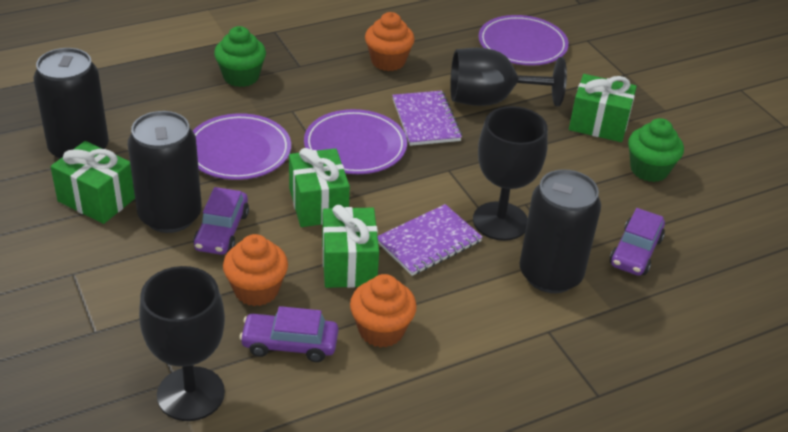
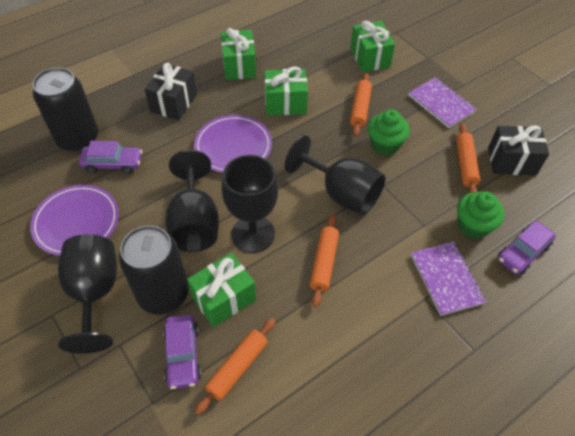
black can: 3 -> 2
black gift: 0 -> 2
black goblet: 3 -> 4
orange cupcake: 3 -> 0
orange rolling pin: 0 -> 4
purple plate: 3 -> 2

